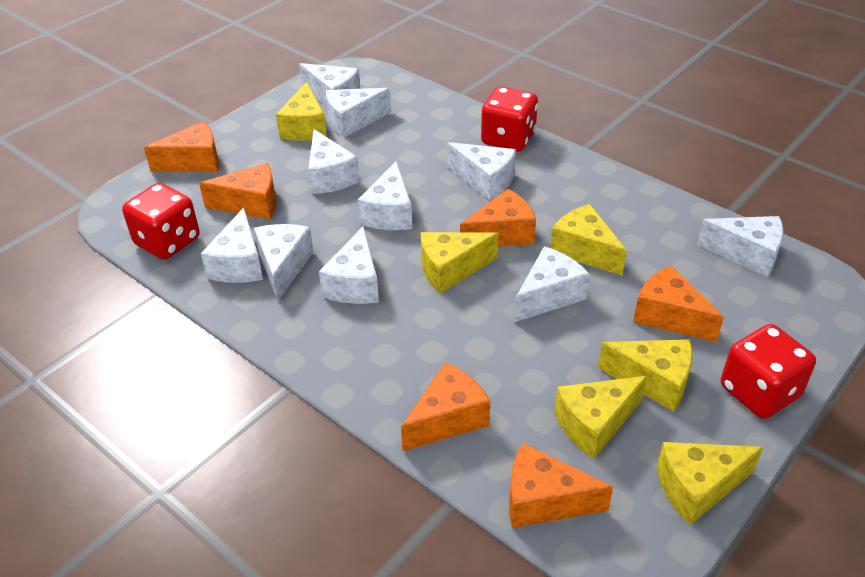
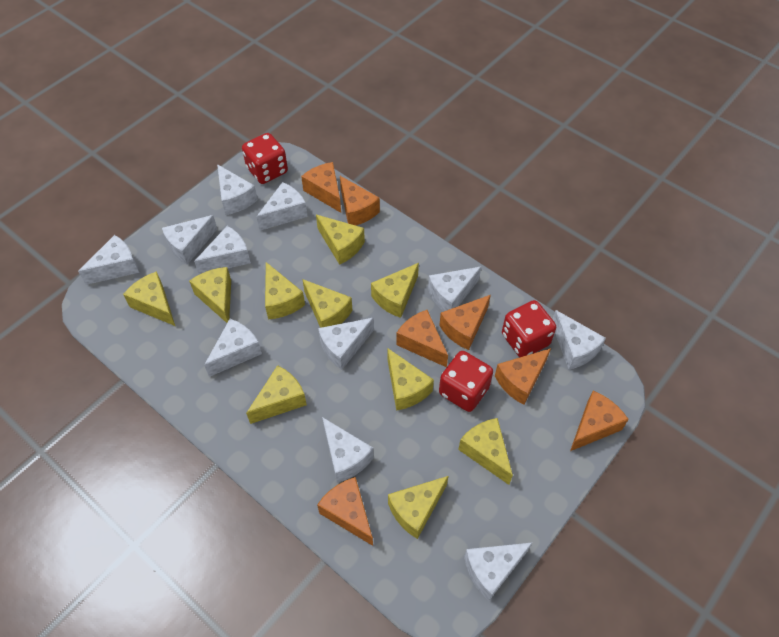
orange cheese: 6 -> 7
white cheese: 10 -> 11
yellow cheese: 6 -> 10

